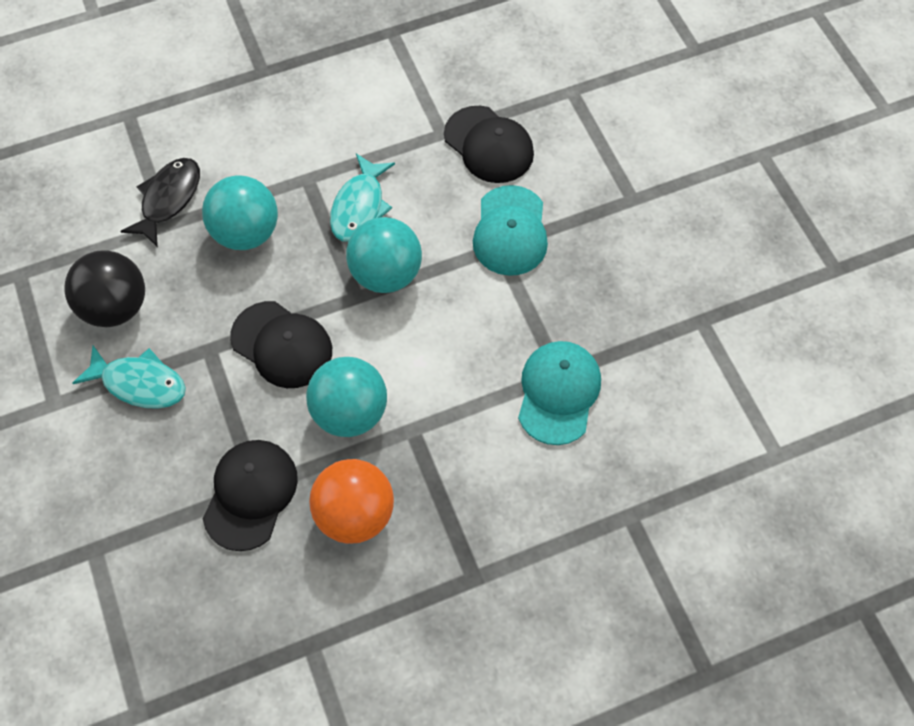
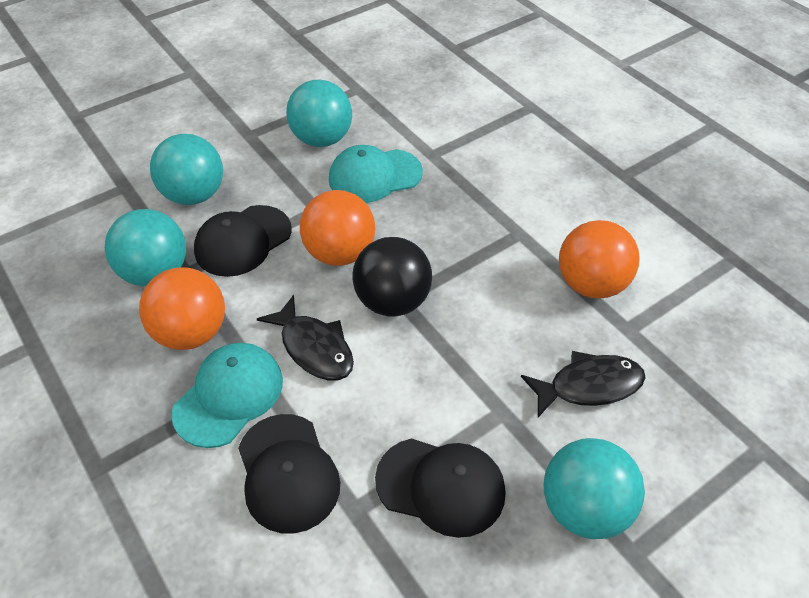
black fish: 1 -> 2
orange ball: 1 -> 3
turquoise ball: 3 -> 4
turquoise fish: 2 -> 0

